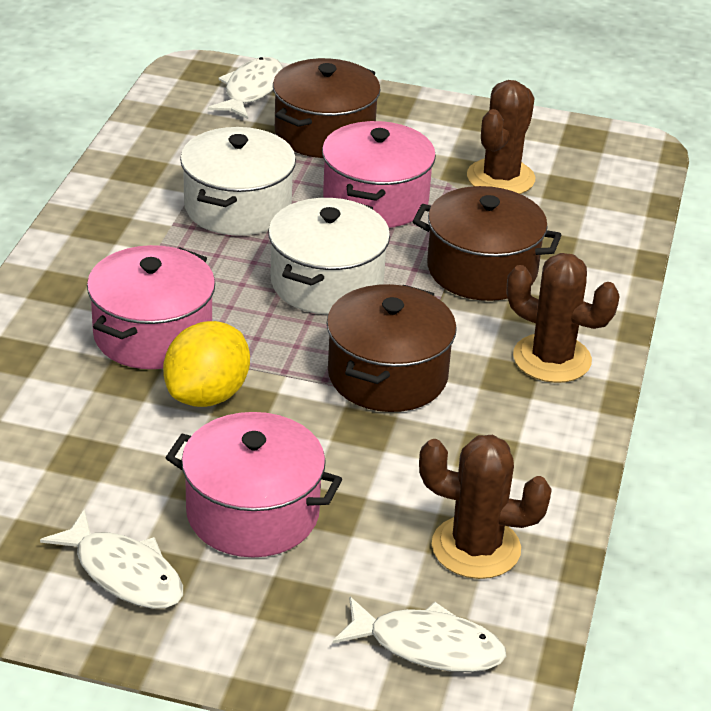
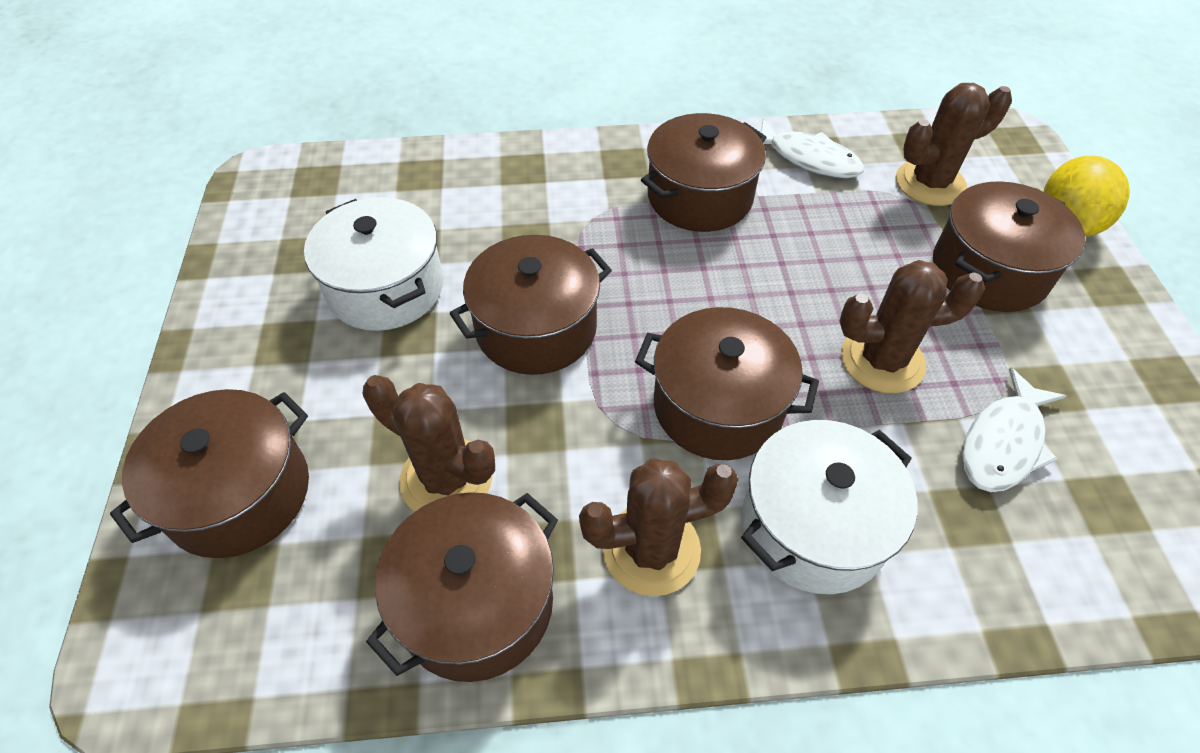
brown cactus: 3 -> 4
brown pot: 3 -> 6
pink pot: 3 -> 0
white fish: 3 -> 2

